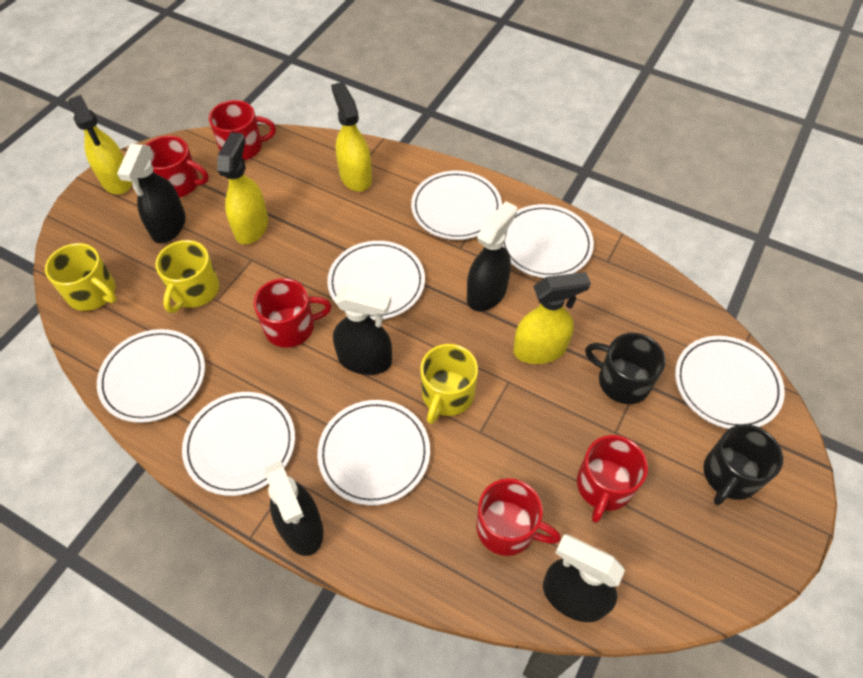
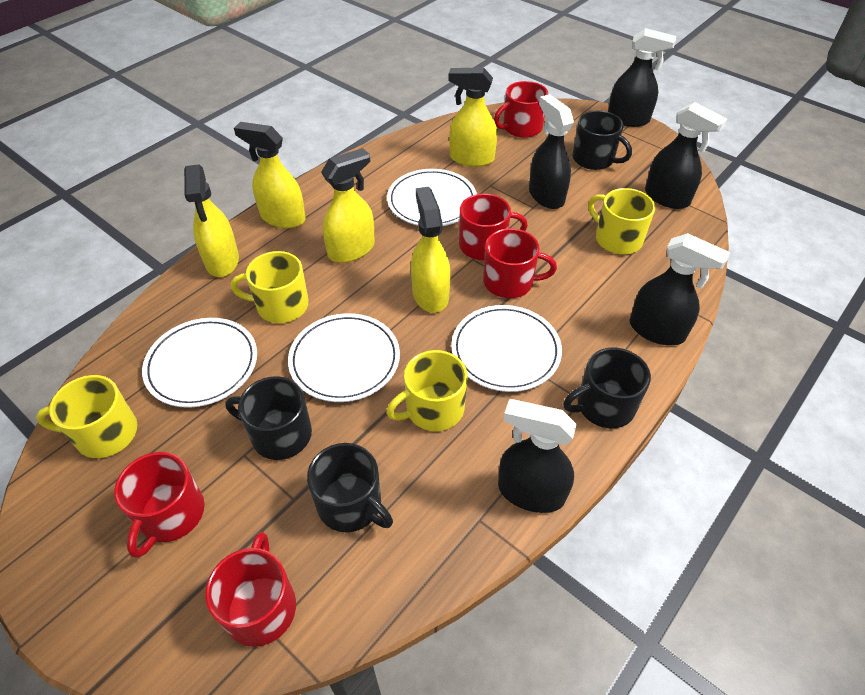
black mug: 2 -> 4
white plate: 7 -> 4
yellow mug: 3 -> 4
yellow spray bottle: 4 -> 5

